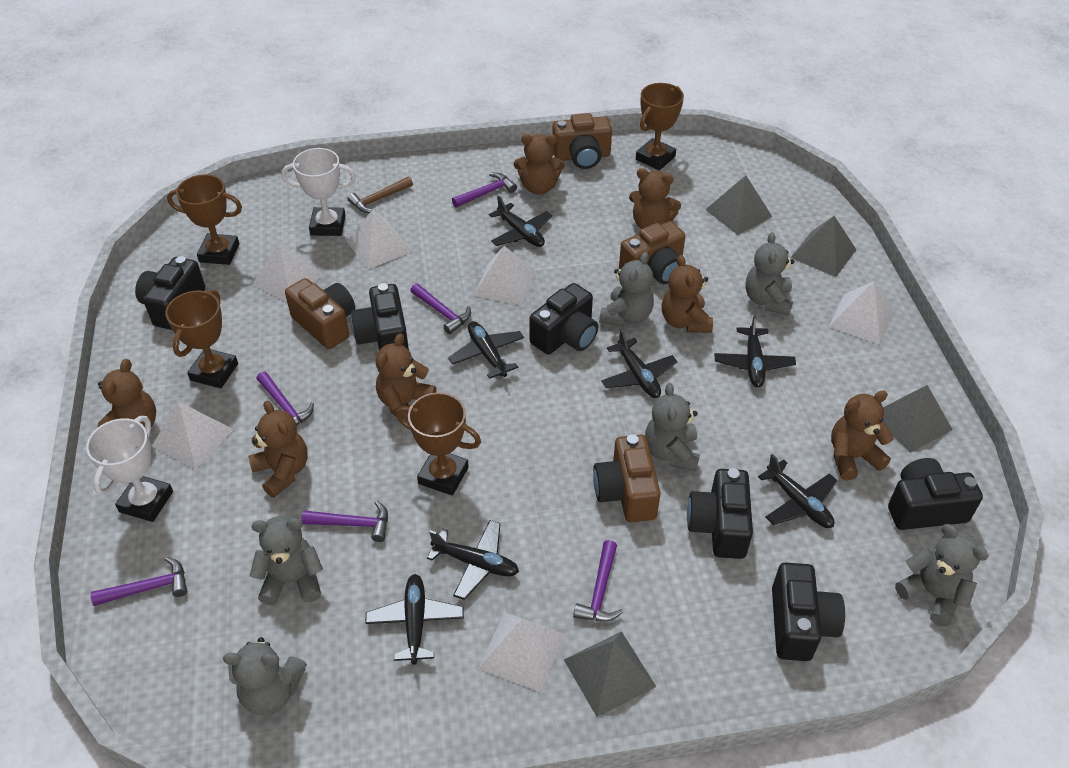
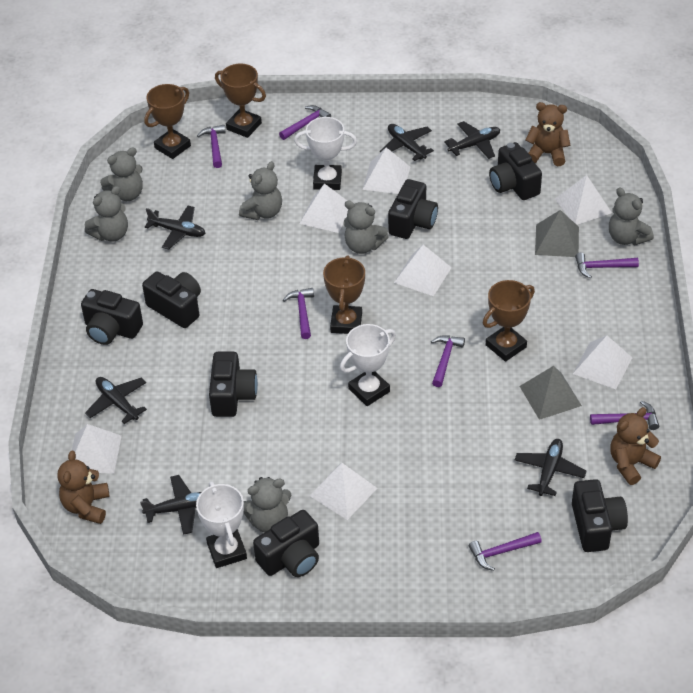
black camera: 6 -> 7
black plane: 7 -> 6
brown camera: 4 -> 0
brown hammer: 1 -> 0
brown teddy bear: 7 -> 3
grey pyramid: 4 -> 2
purple hammer: 6 -> 7
white pyramid: 6 -> 7
white trophy: 2 -> 3

